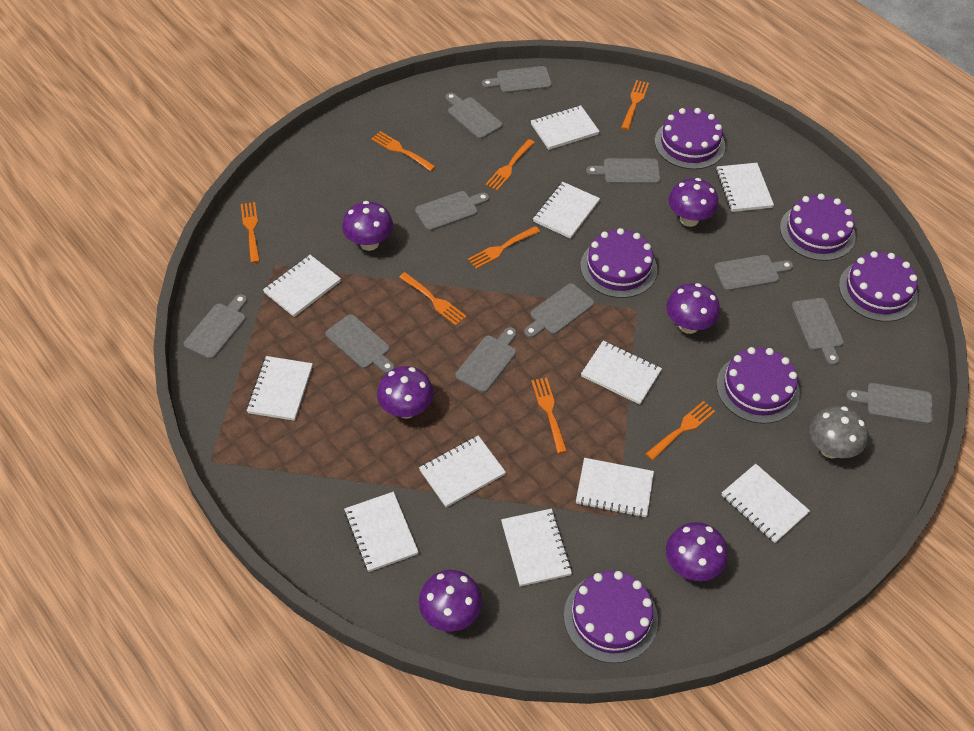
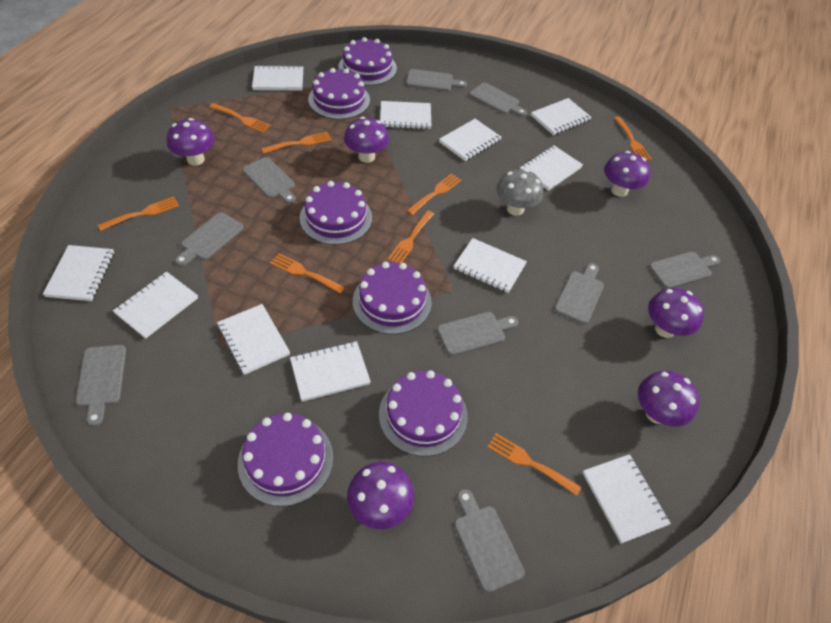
grey cutting board: 11 -> 9

